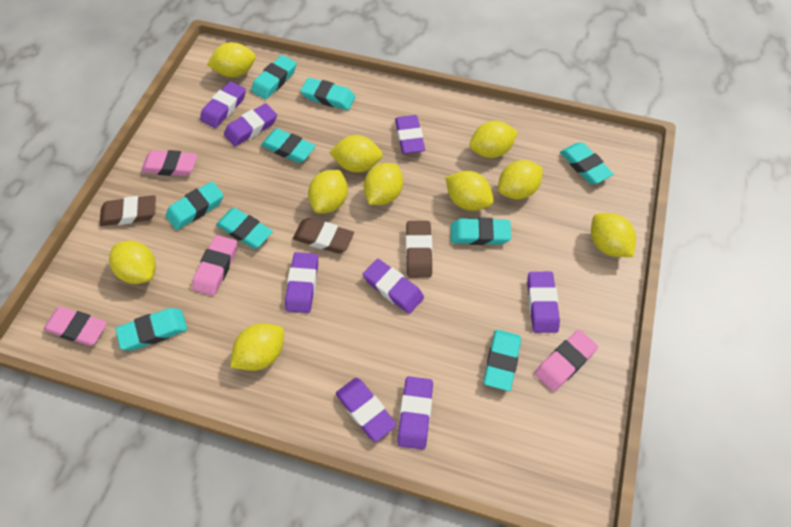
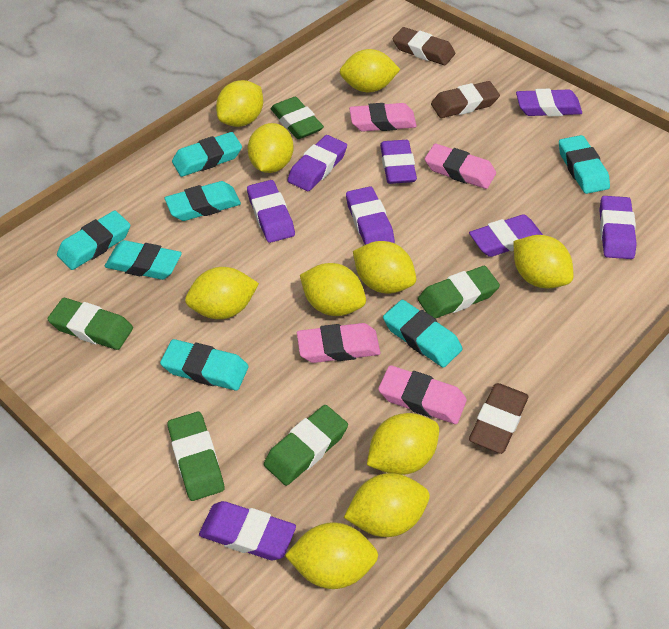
green eraser: 0 -> 5
turquoise eraser: 9 -> 7

